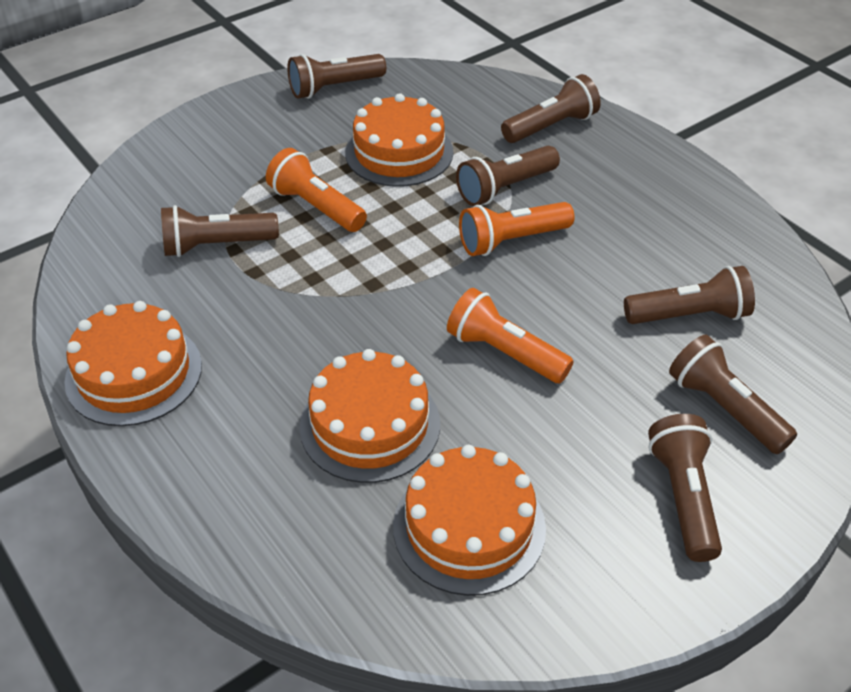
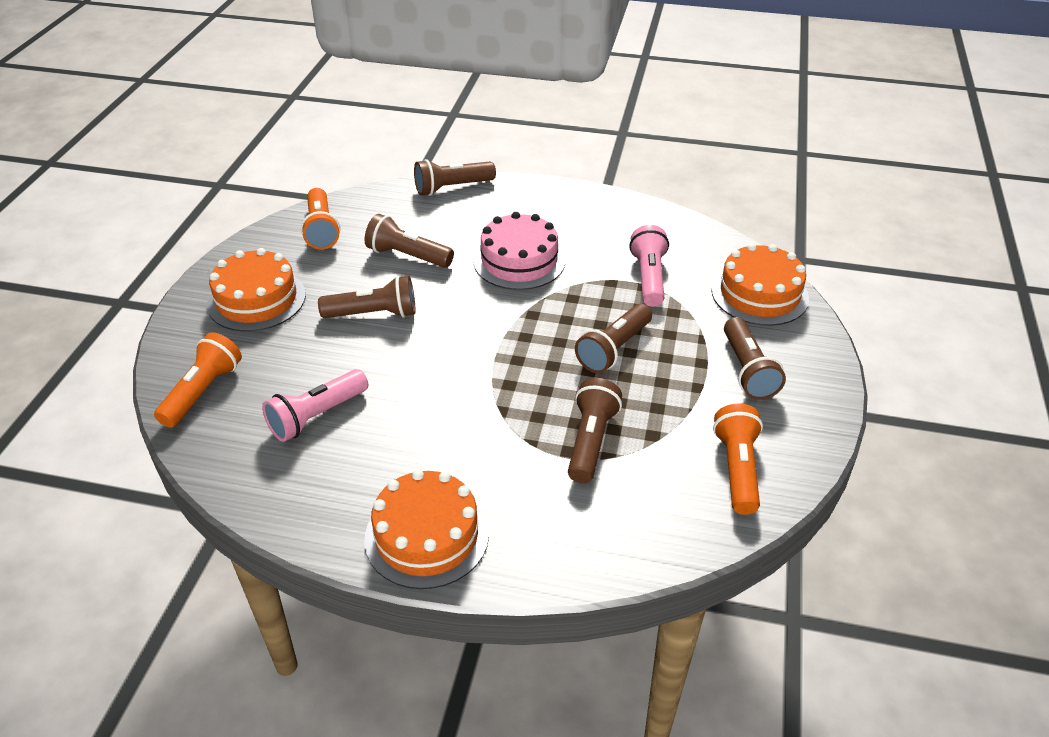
brown flashlight: 7 -> 6
orange cake: 4 -> 3
pink cake: 0 -> 1
pink flashlight: 0 -> 2

